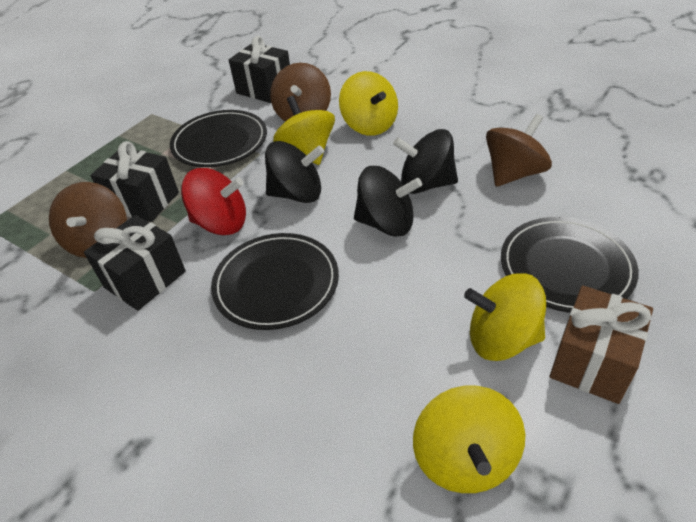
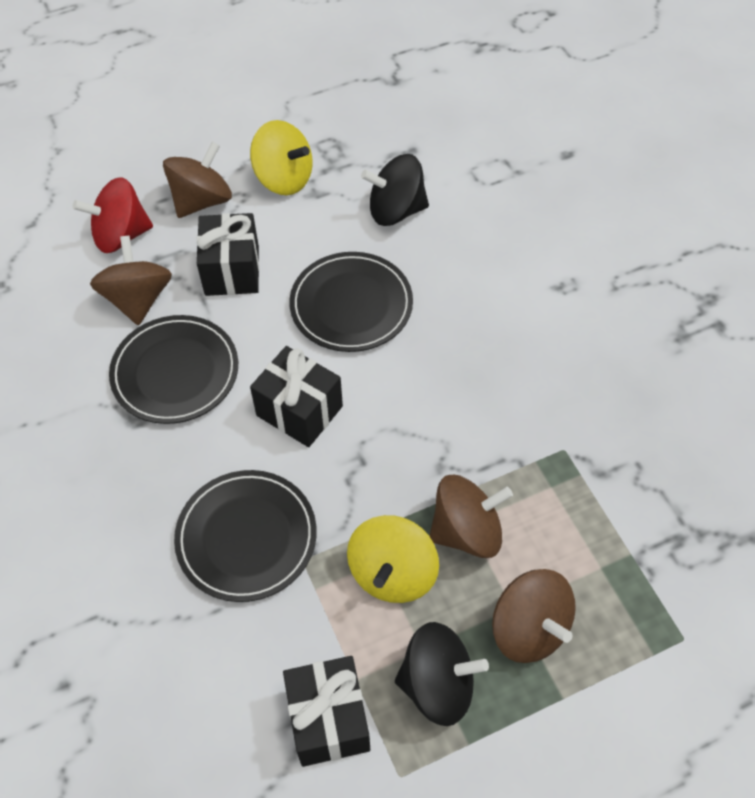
black spinning top: 3 -> 2
brown gift: 1 -> 0
brown spinning top: 3 -> 4
yellow spinning top: 4 -> 2

